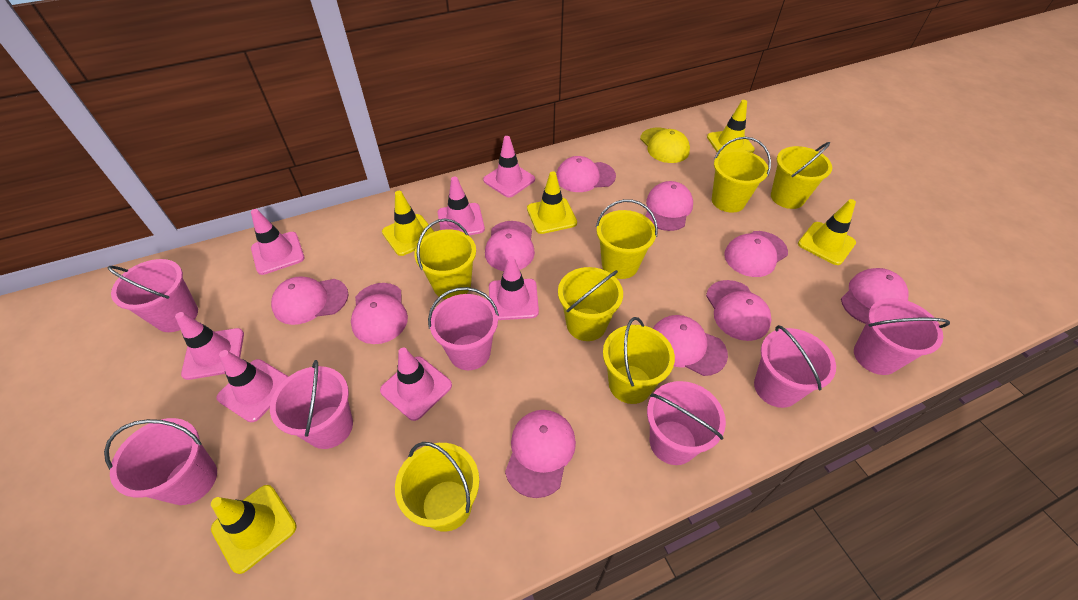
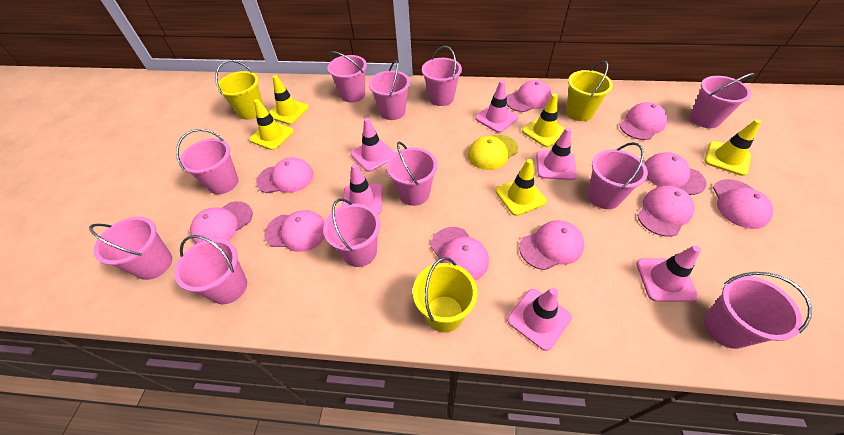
pink bucket: 7 -> 11
pink traffic cone: 7 -> 6
yellow bucket: 7 -> 3

